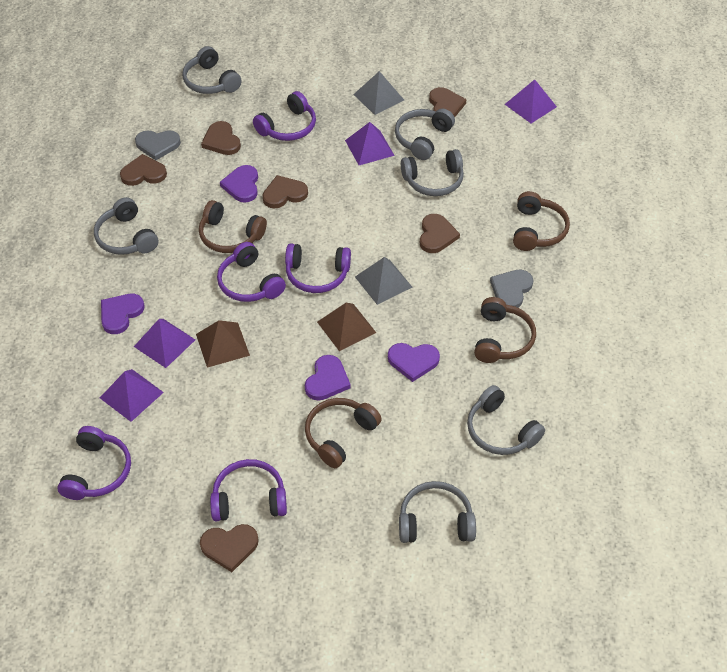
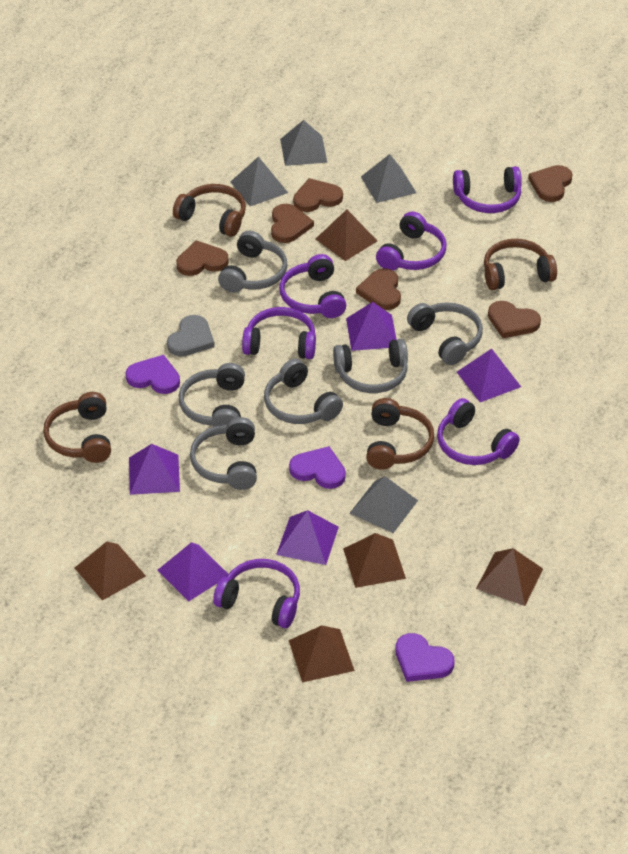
brown pyramid: 2 -> 5
grey heart: 2 -> 1
grey pyramid: 2 -> 4
purple headphones: 5 -> 6
purple heart: 4 -> 3
purple pyramid: 4 -> 5

